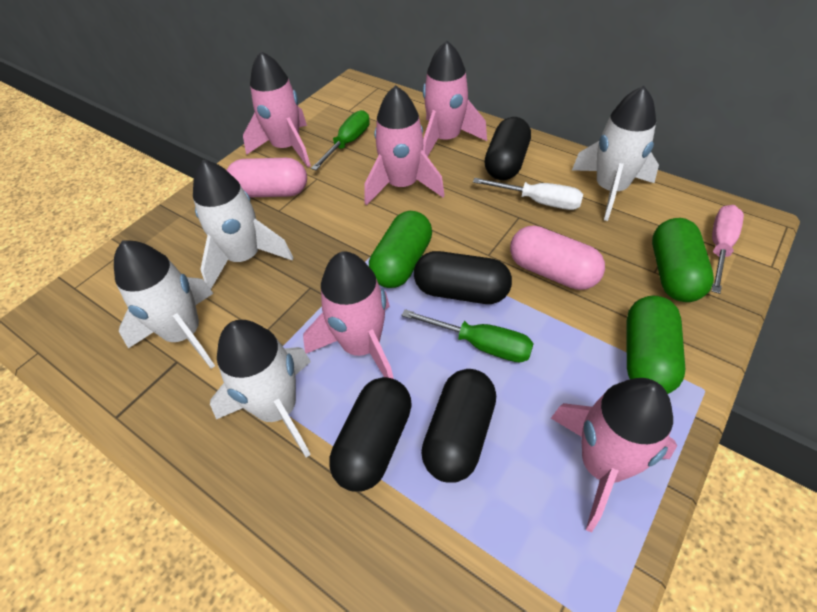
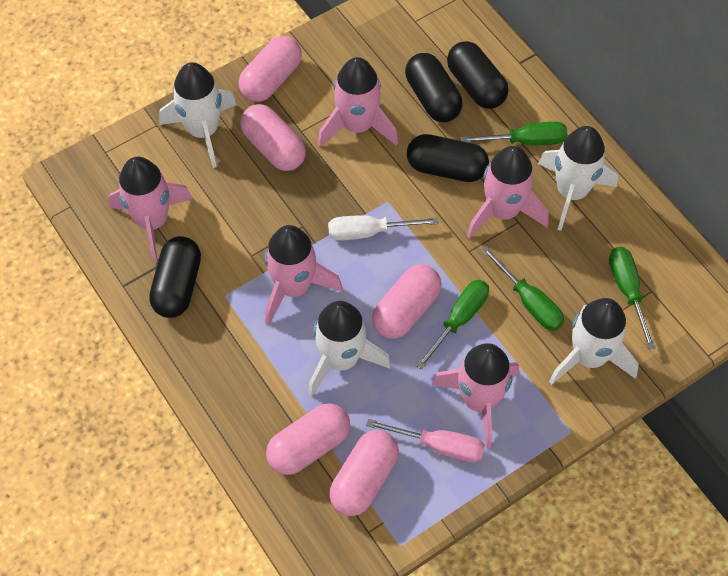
green capsule: 3 -> 0
green screwdriver: 2 -> 4
pink capsule: 2 -> 5

